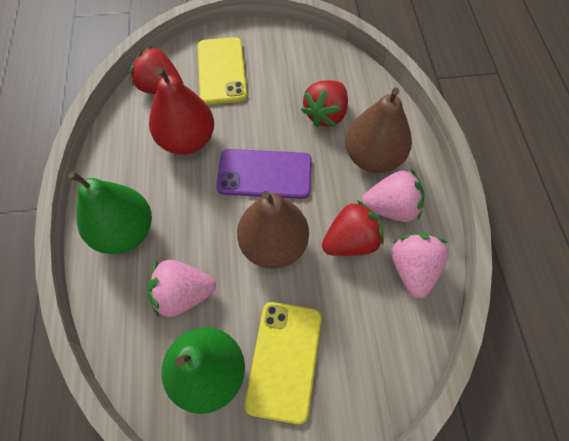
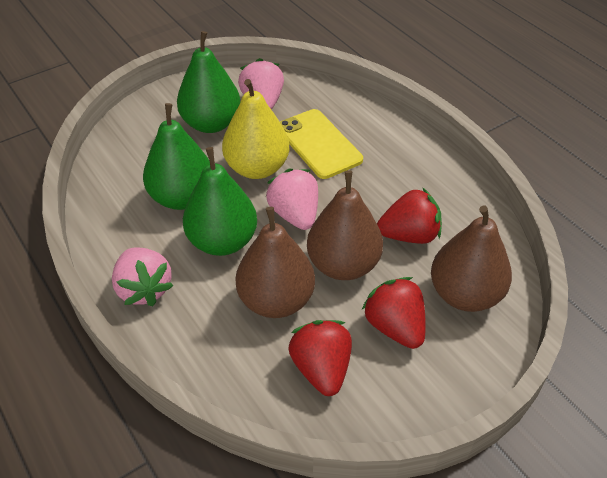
brown pear: 2 -> 3
green pear: 2 -> 3
purple phone: 1 -> 0
red pear: 1 -> 0
yellow pear: 0 -> 1
yellow phone: 2 -> 1

